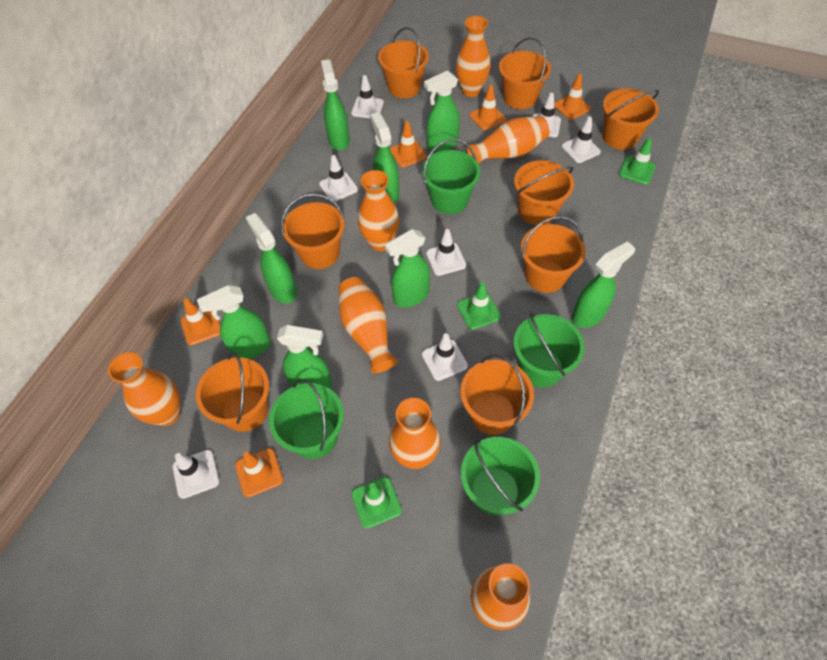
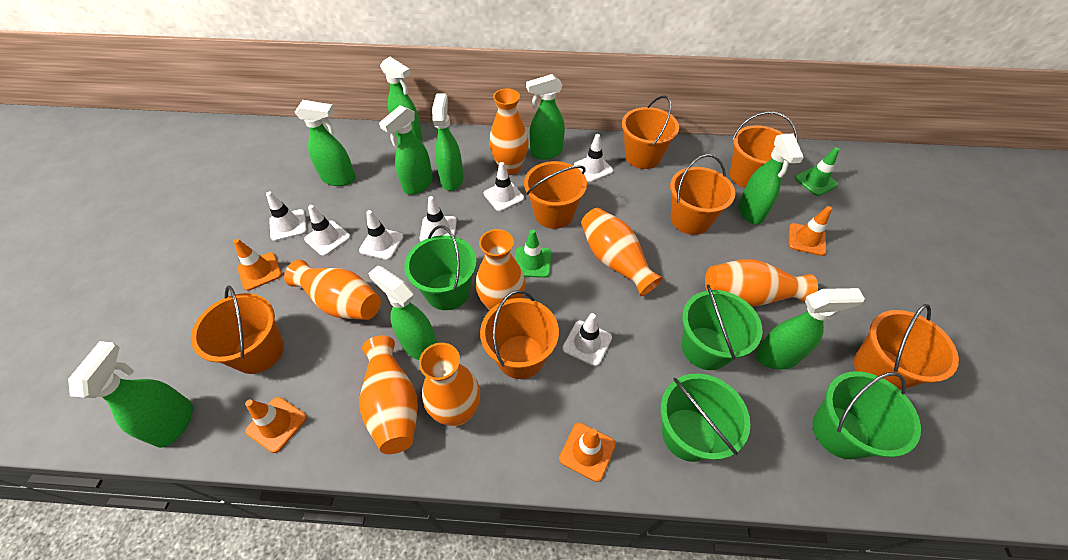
green spray bottle: 8 -> 9
green traffic cone: 3 -> 2
orange bucket: 8 -> 7
orange traffic cone: 5 -> 4

